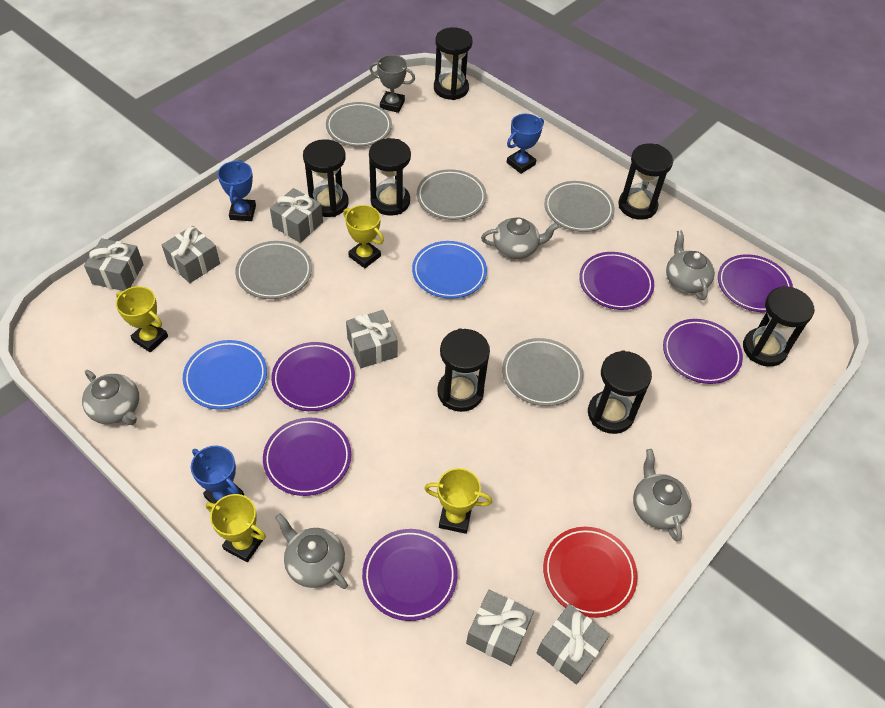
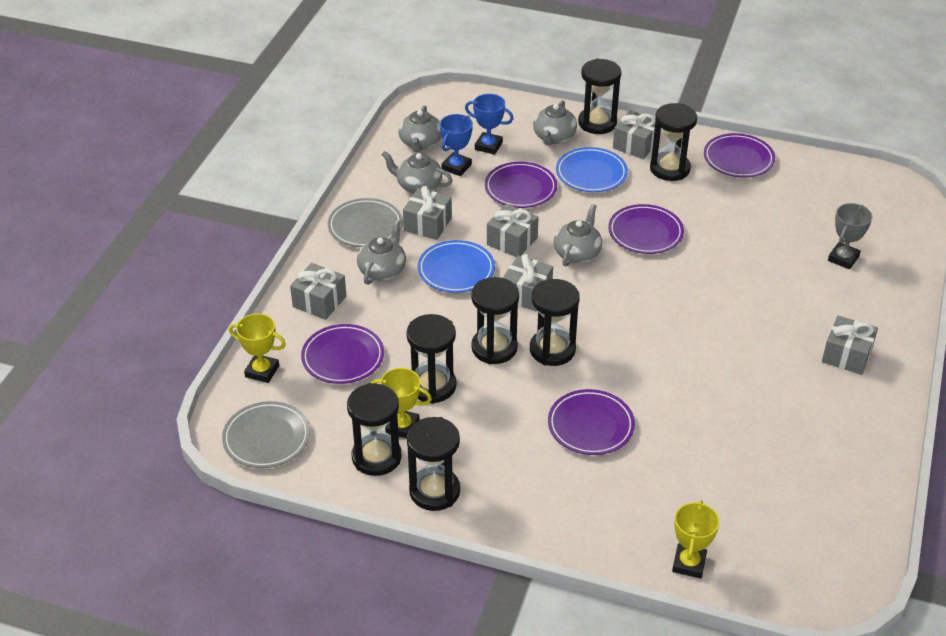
blue trophy: 3 -> 2
grey plate: 5 -> 2
purple plate: 6 -> 5
red plate: 1 -> 0
yellow trophy: 4 -> 3

